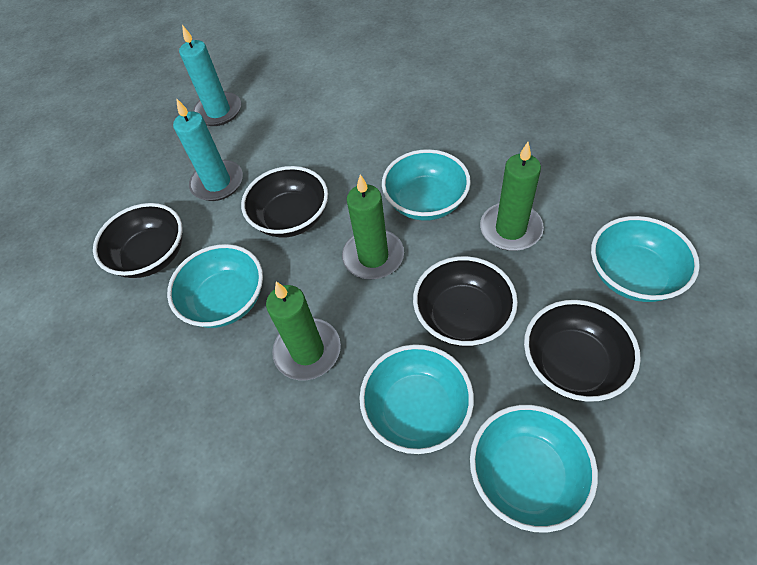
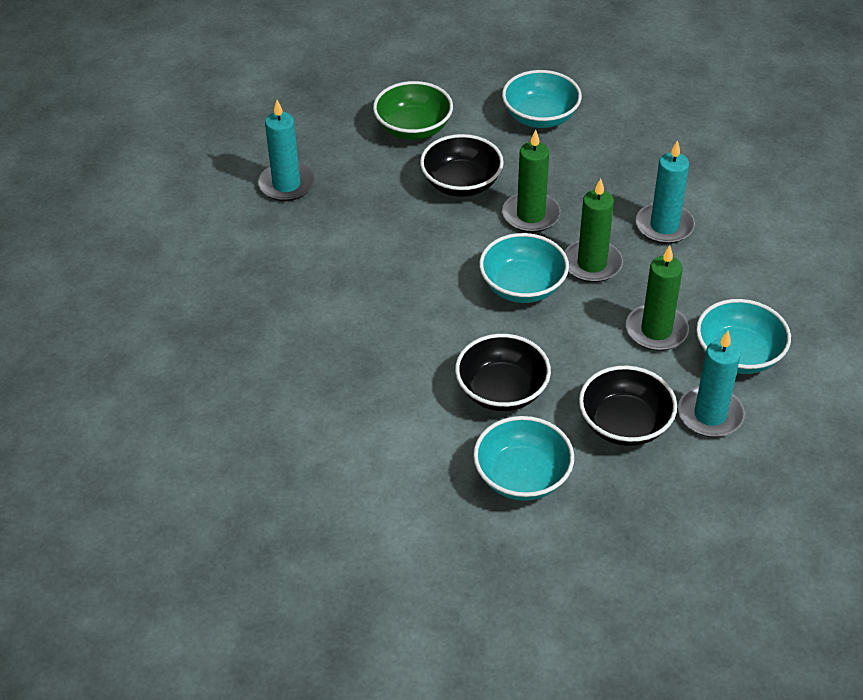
black bowl: 4 -> 3
green bowl: 0 -> 1
turquoise bowl: 5 -> 4
turquoise candle: 2 -> 3

